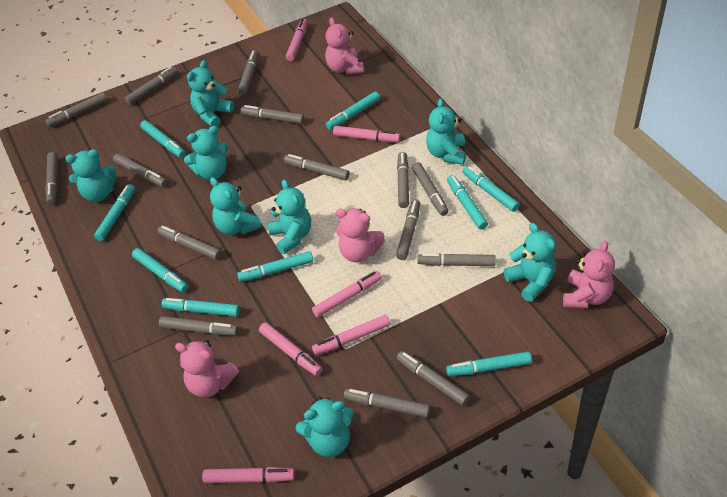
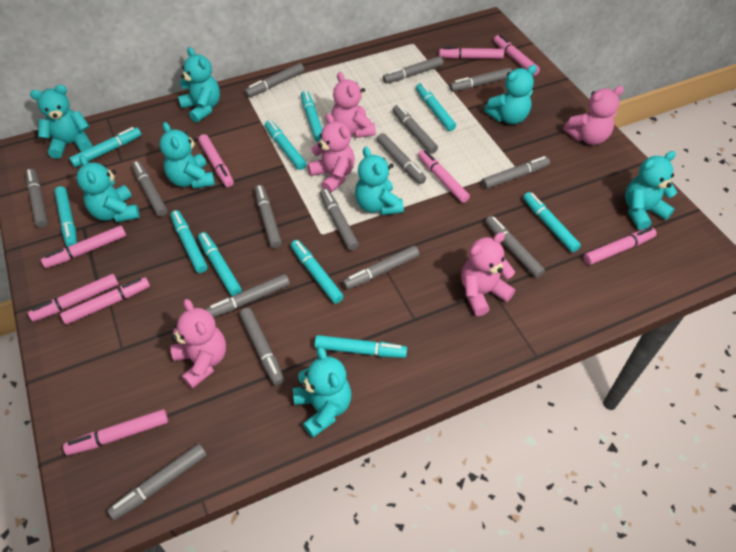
pink marker: 6 -> 9
pink teddy bear: 4 -> 5
turquoise marker: 9 -> 10

